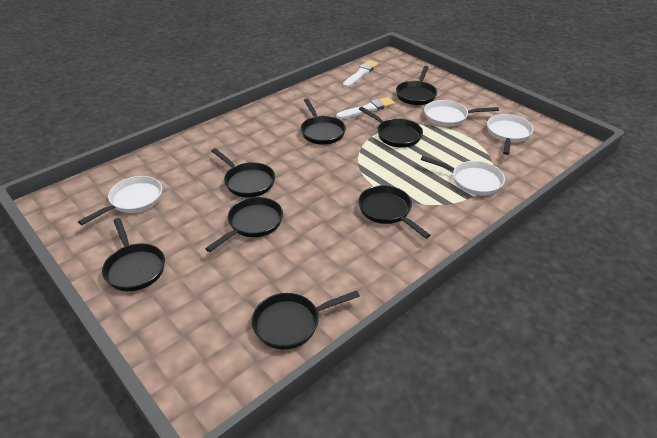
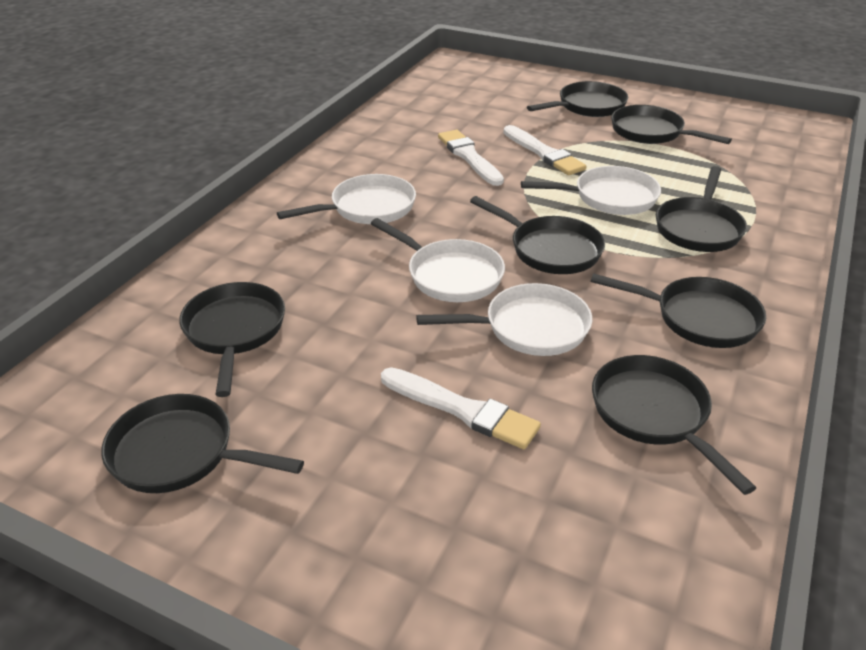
white brush: 2 -> 3

